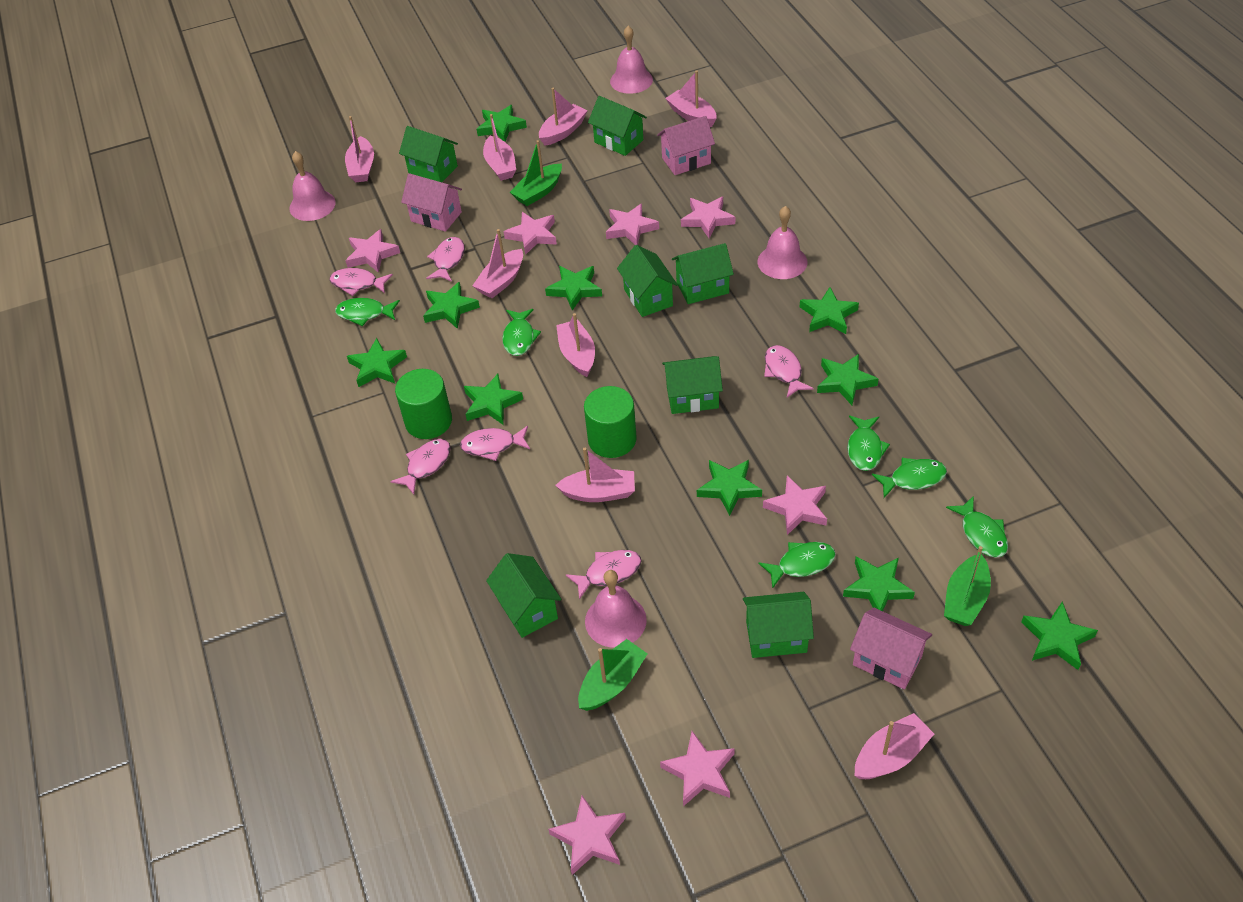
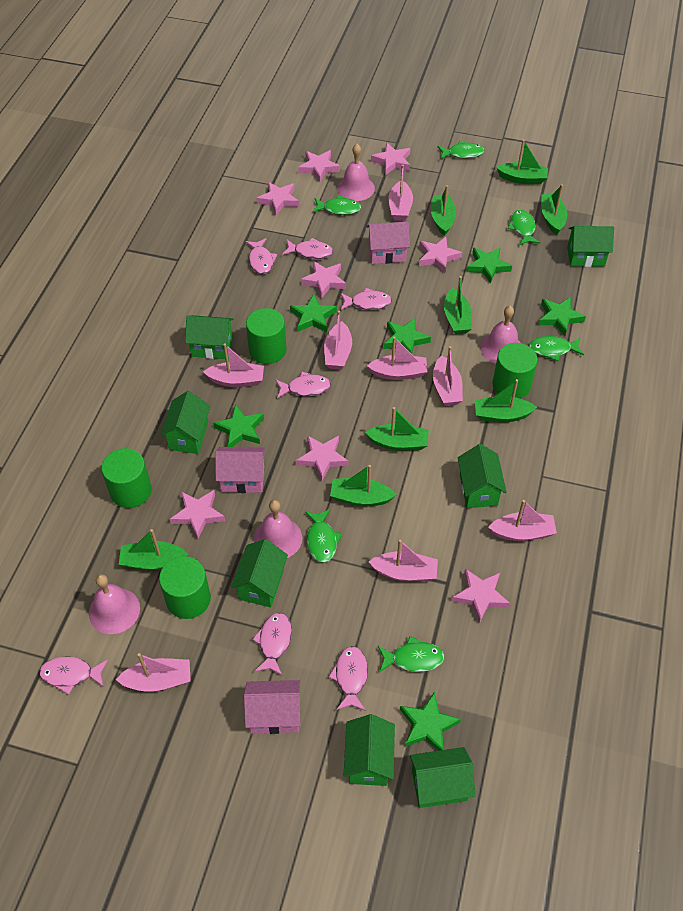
green boat: 3 -> 8
green cylinder: 2 -> 4
green star: 10 -> 6
pink fish: 6 -> 7
pink star: 7 -> 8

